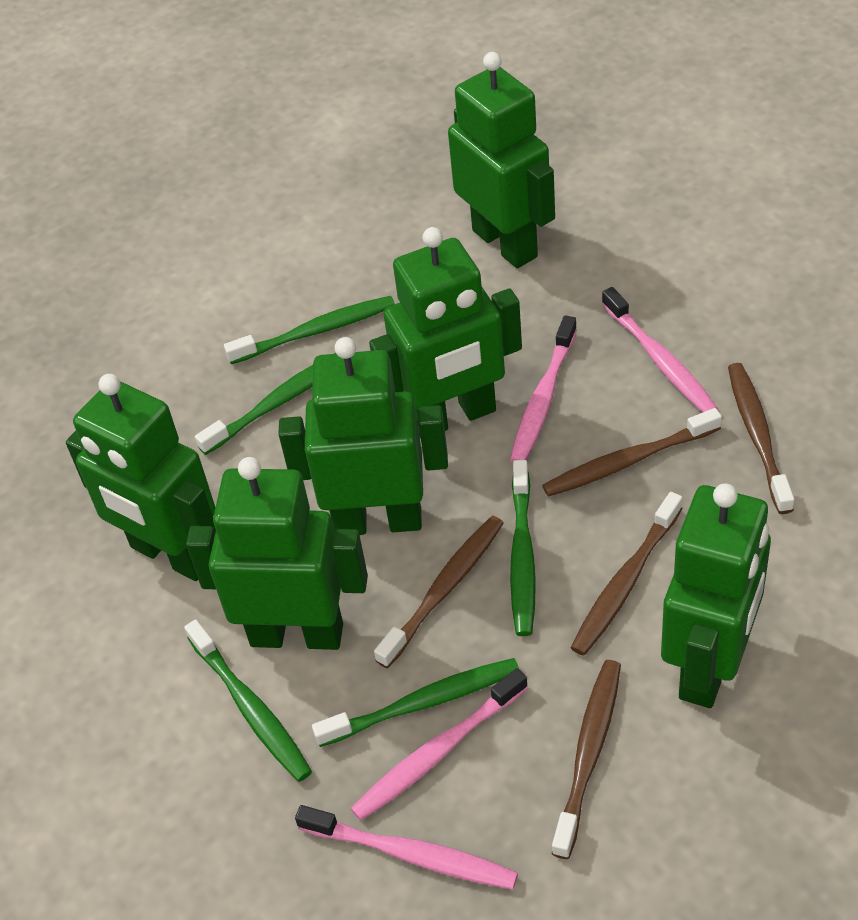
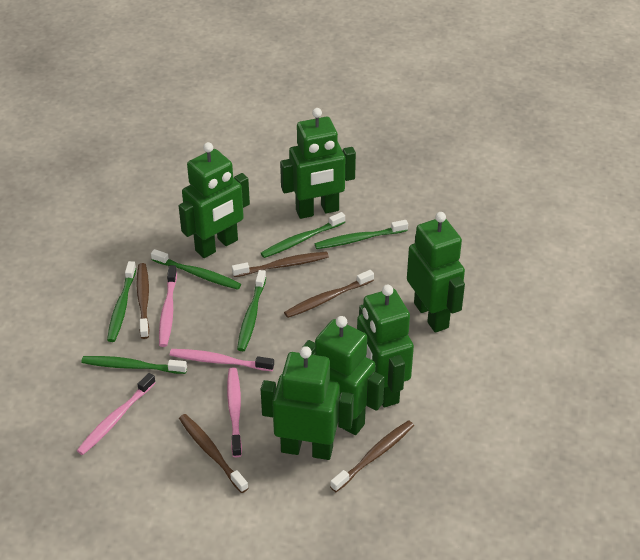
green toothbrush: 5 -> 6

